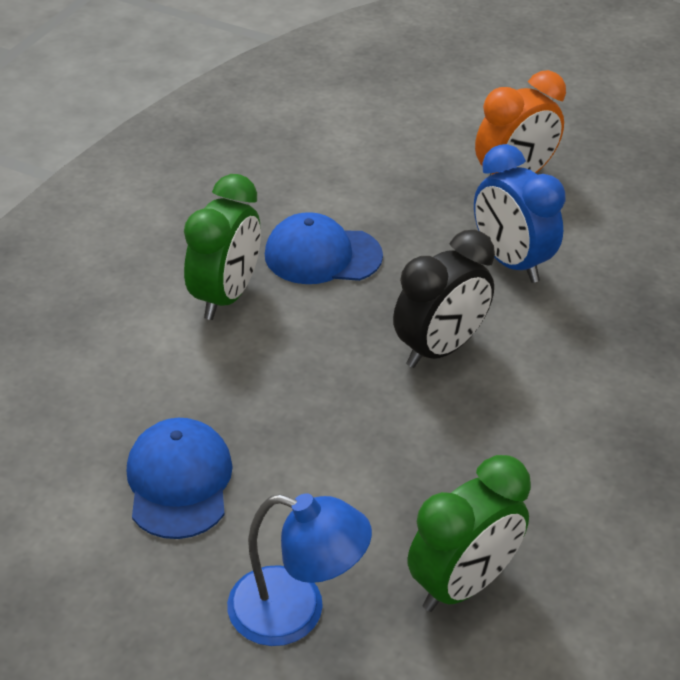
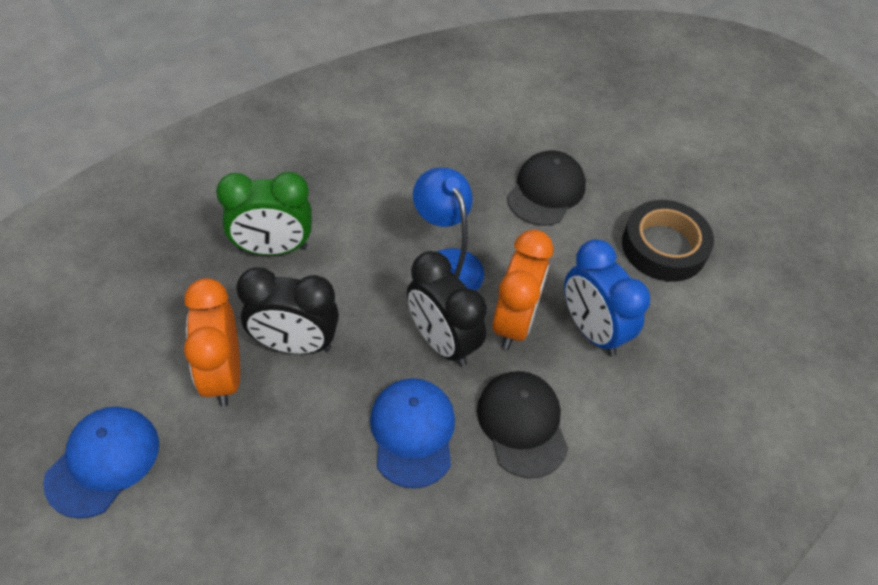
black cap: 0 -> 2
black clock: 1 -> 2
black tape: 0 -> 1
green clock: 2 -> 1
orange clock: 1 -> 2

